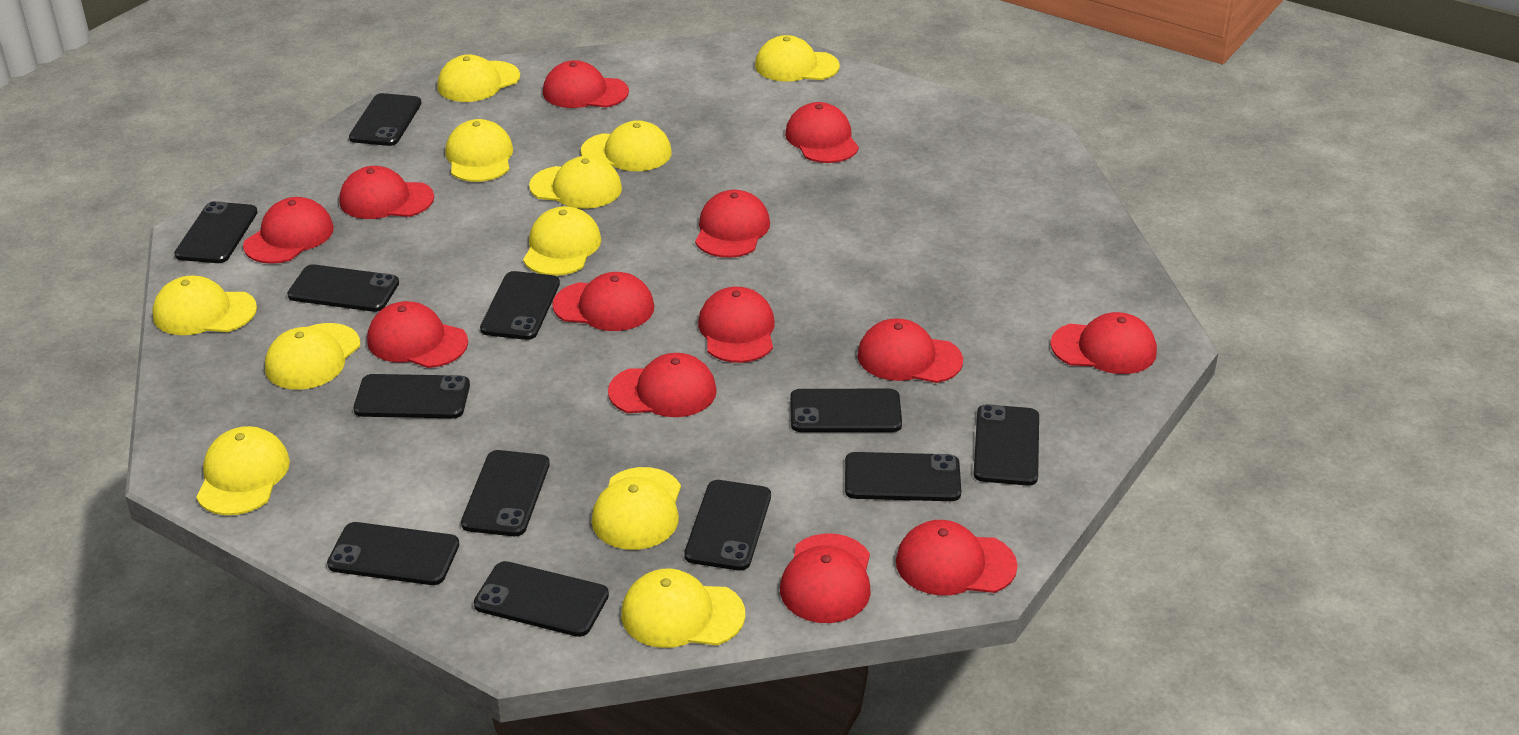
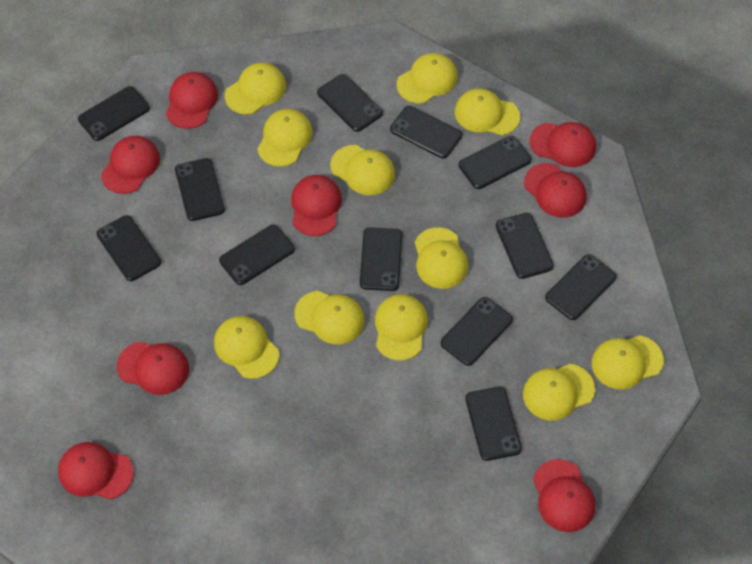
red cap: 13 -> 8

